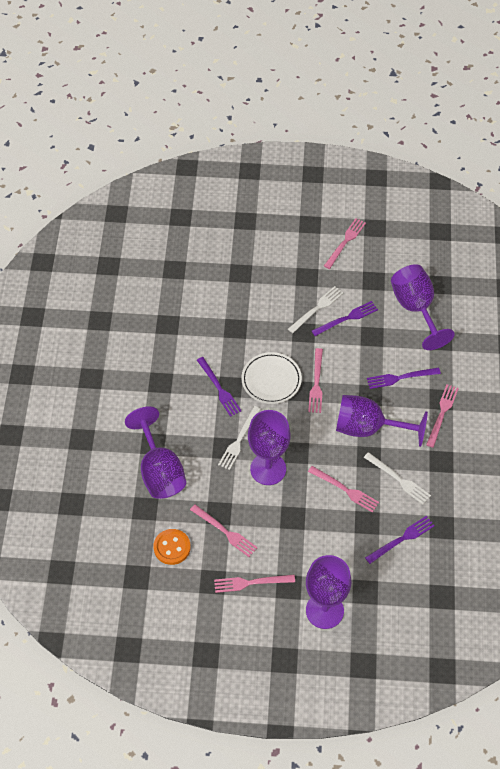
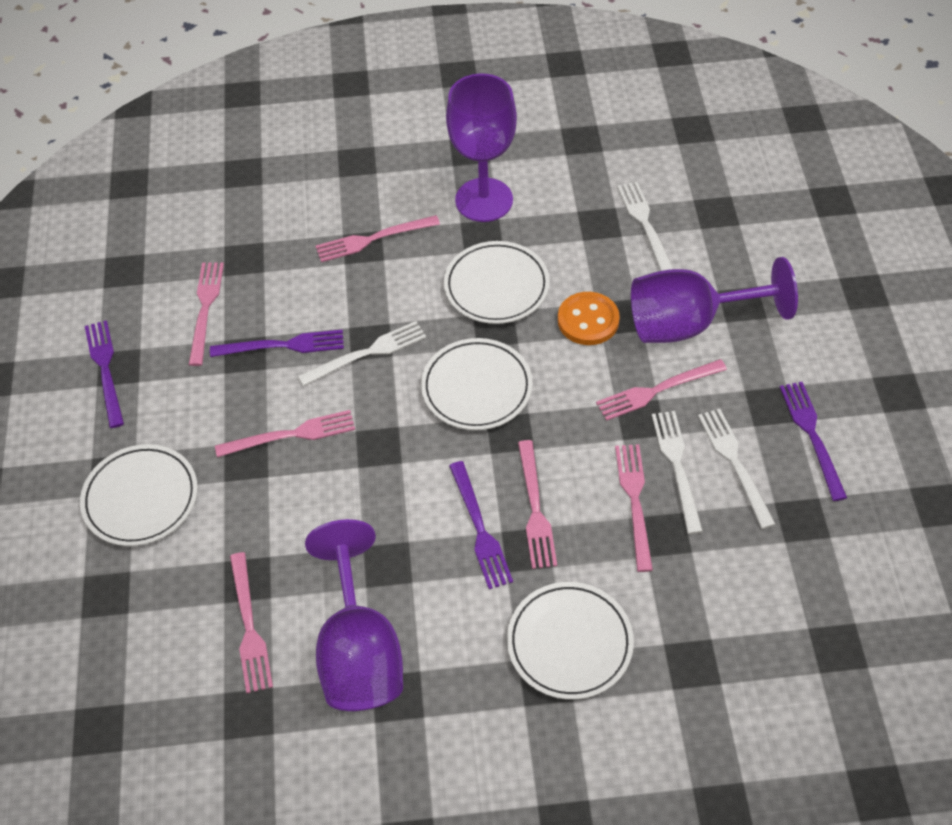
pink fork: 6 -> 7
purple goblet: 5 -> 3
white fork: 3 -> 4
white plate: 1 -> 4

